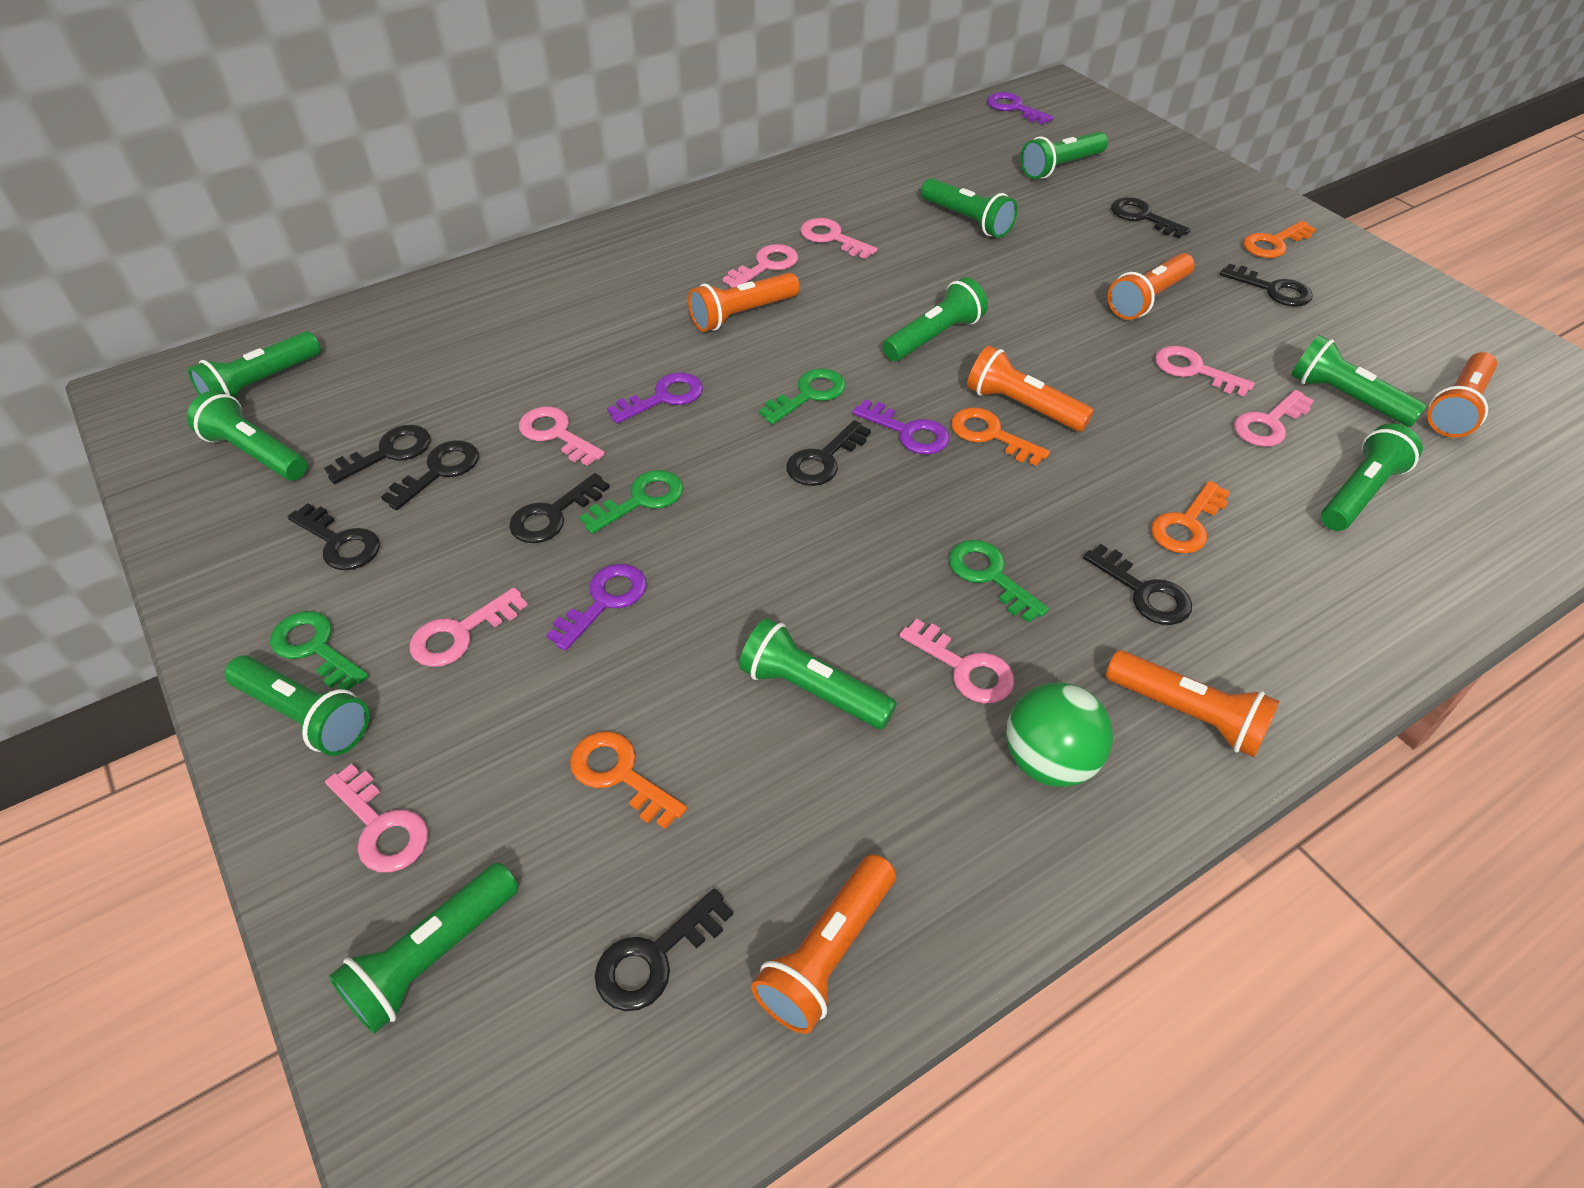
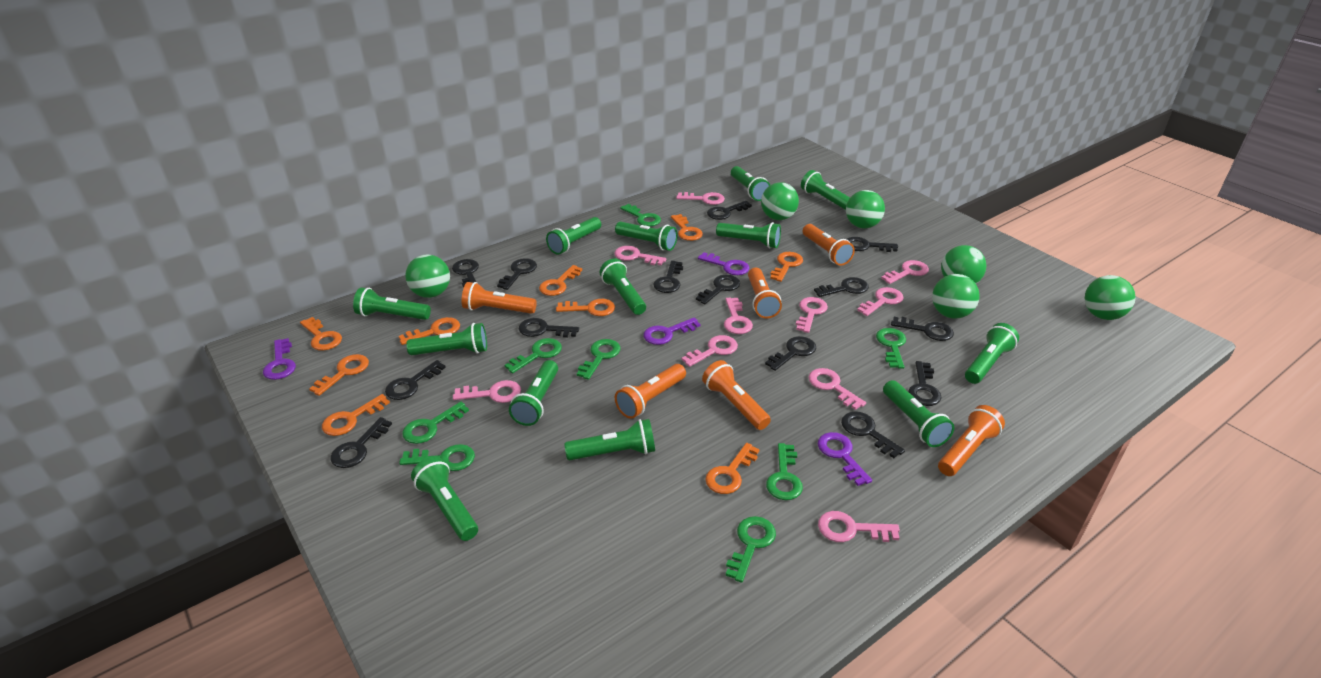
black key: 9 -> 14
green ball: 1 -> 6
green flashlight: 10 -> 13
green key: 4 -> 8
orange key: 4 -> 9
pink key: 8 -> 10

